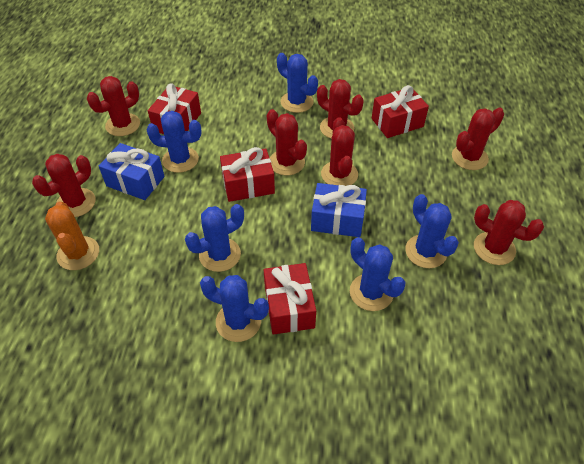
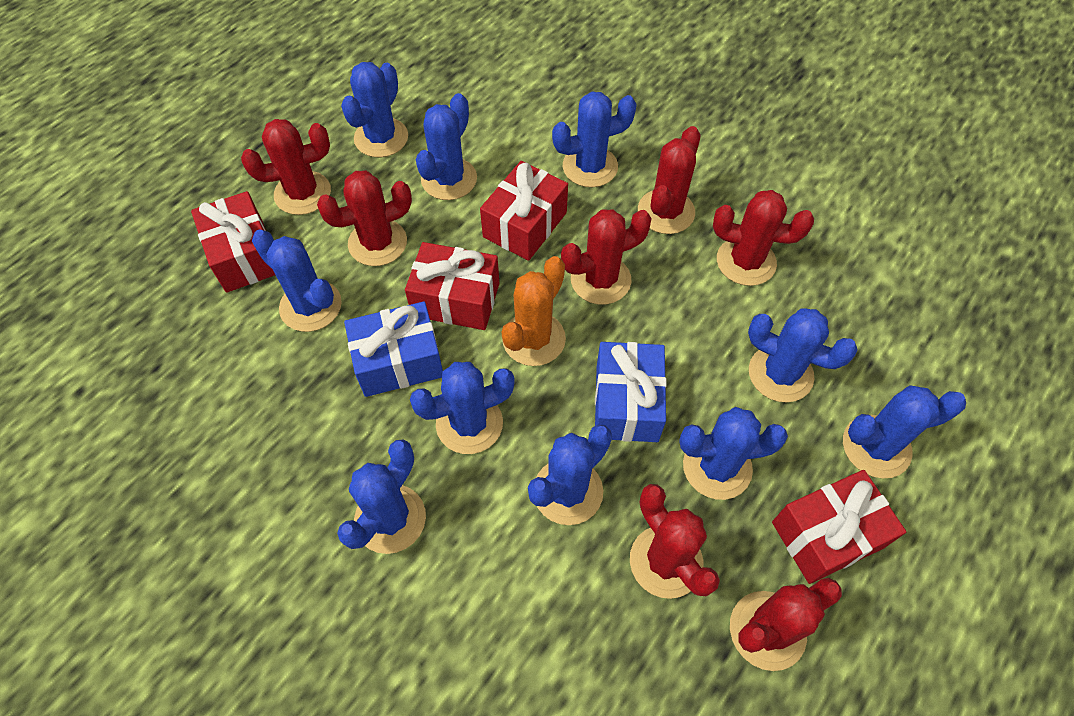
blue cactus: 6 -> 10

